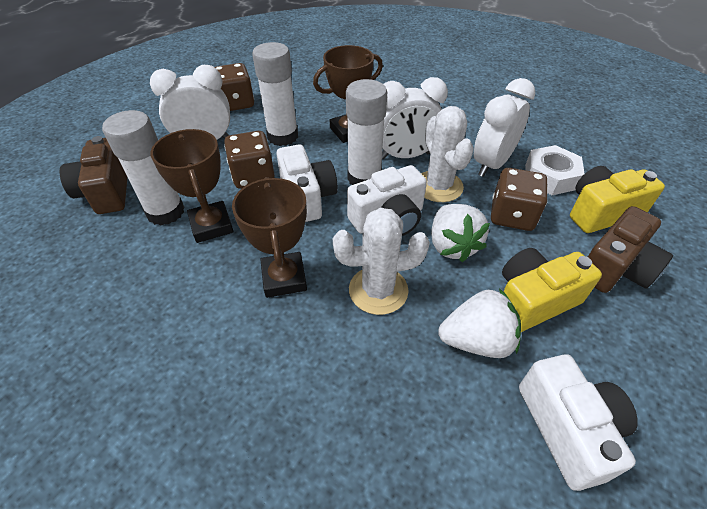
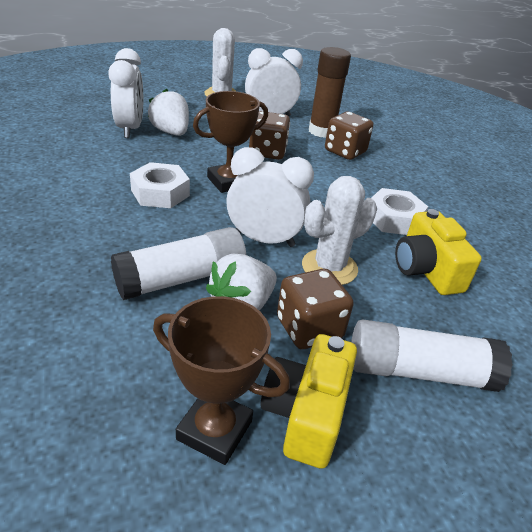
brown camera: 2 -> 0
brown glue stick: 0 -> 1
brown trophy: 3 -> 2
white camera: 3 -> 0
white glue stick: 3 -> 2
white nut: 1 -> 2

